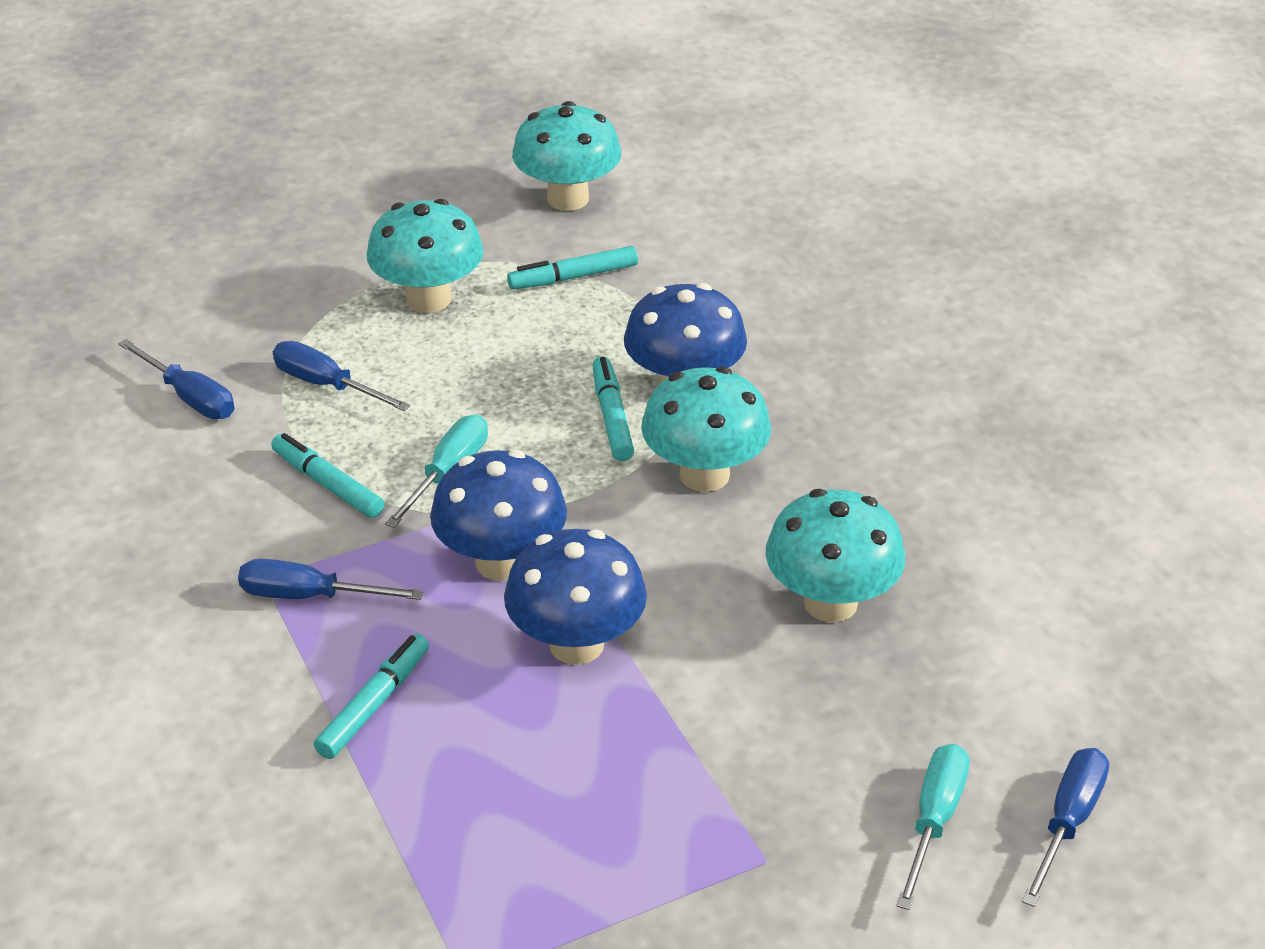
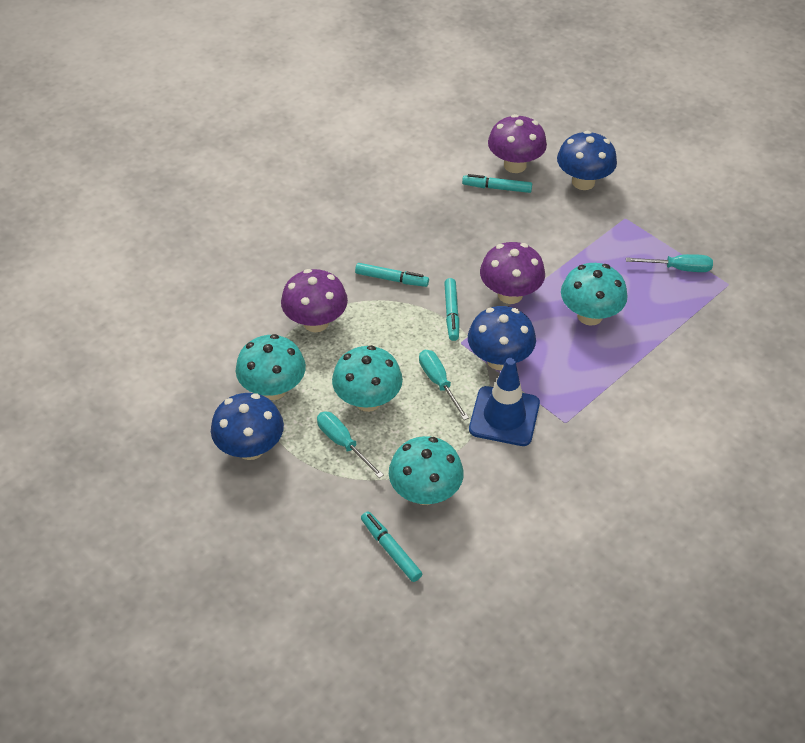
blue screwdriver: 4 -> 0
blue traffic cone: 0 -> 1
purple mushroom: 0 -> 3
turquoise screwdriver: 2 -> 3

